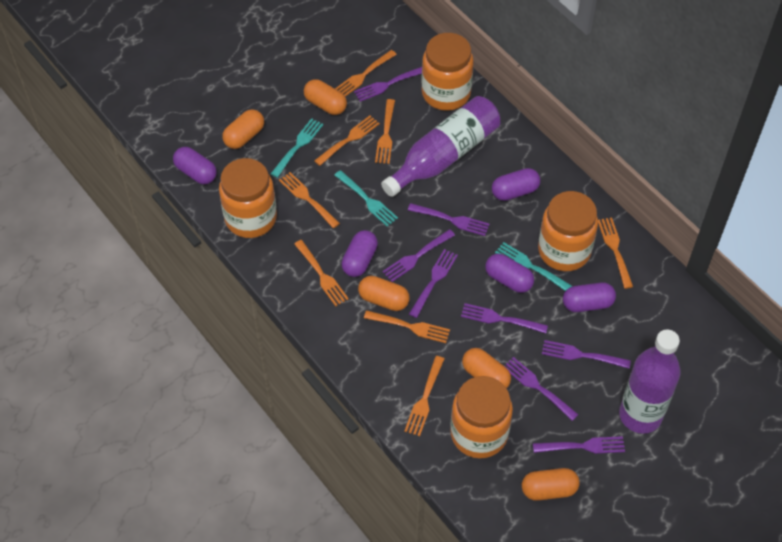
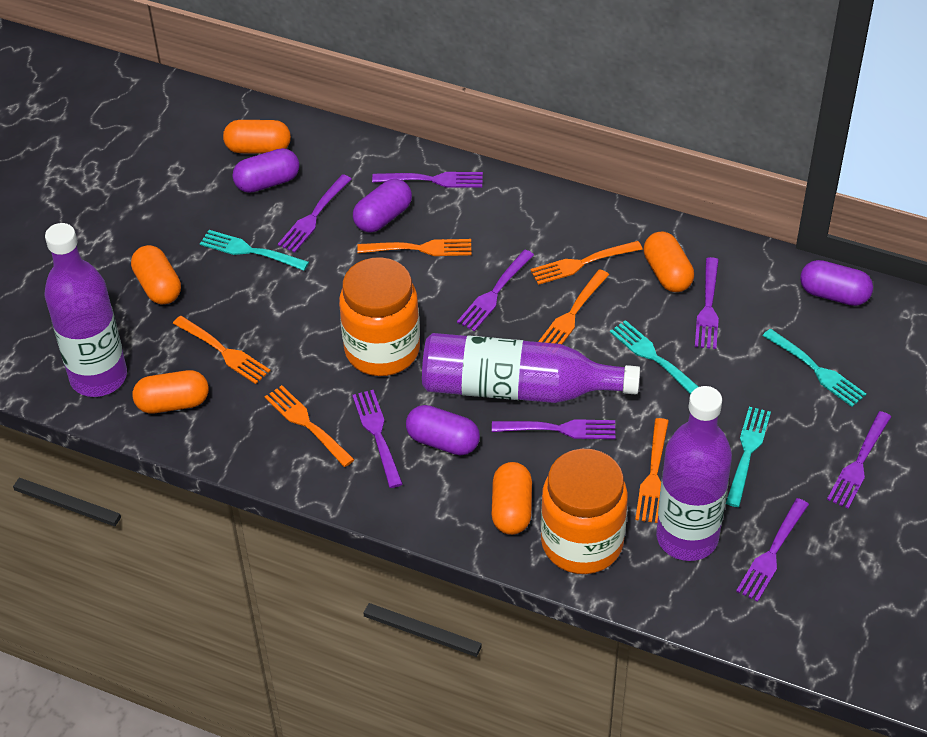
orange fork: 8 -> 6
orange jar: 4 -> 2
purple bottle: 2 -> 3
purple capsule: 5 -> 4
turquoise fork: 3 -> 4

